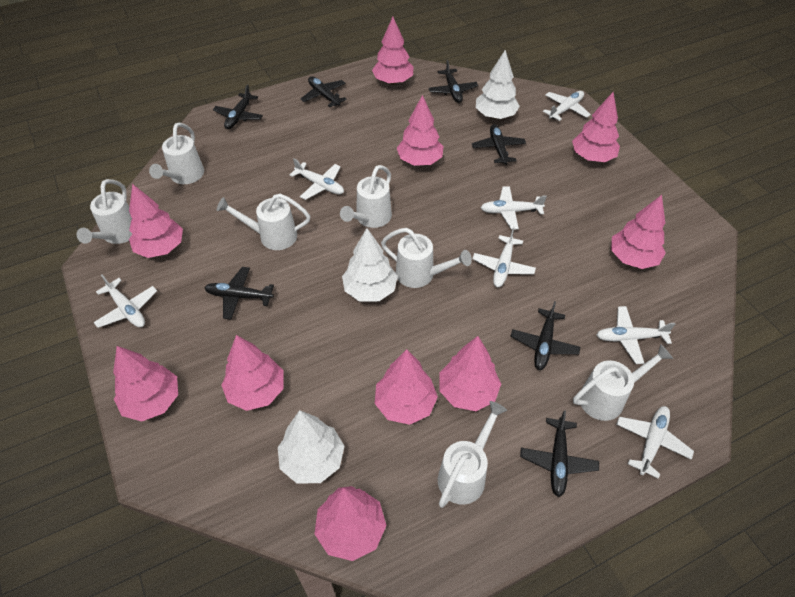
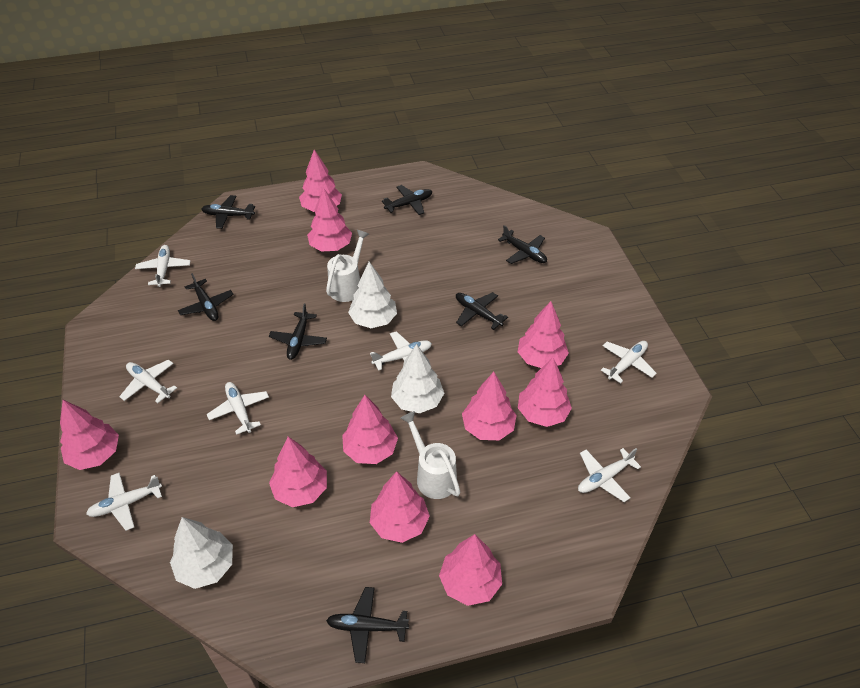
white watering can: 7 -> 2

